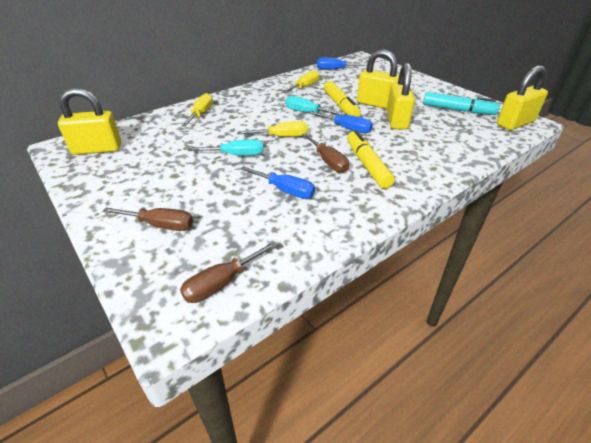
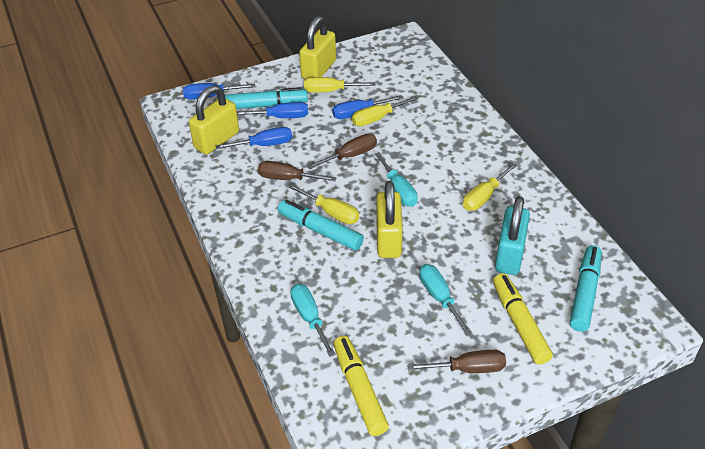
blue screwdriver: 3 -> 4
turquoise marker: 1 -> 3
turquoise padlock: 0 -> 1
turquoise screwdriver: 2 -> 3
yellow padlock: 4 -> 3
yellow screwdriver: 3 -> 4

